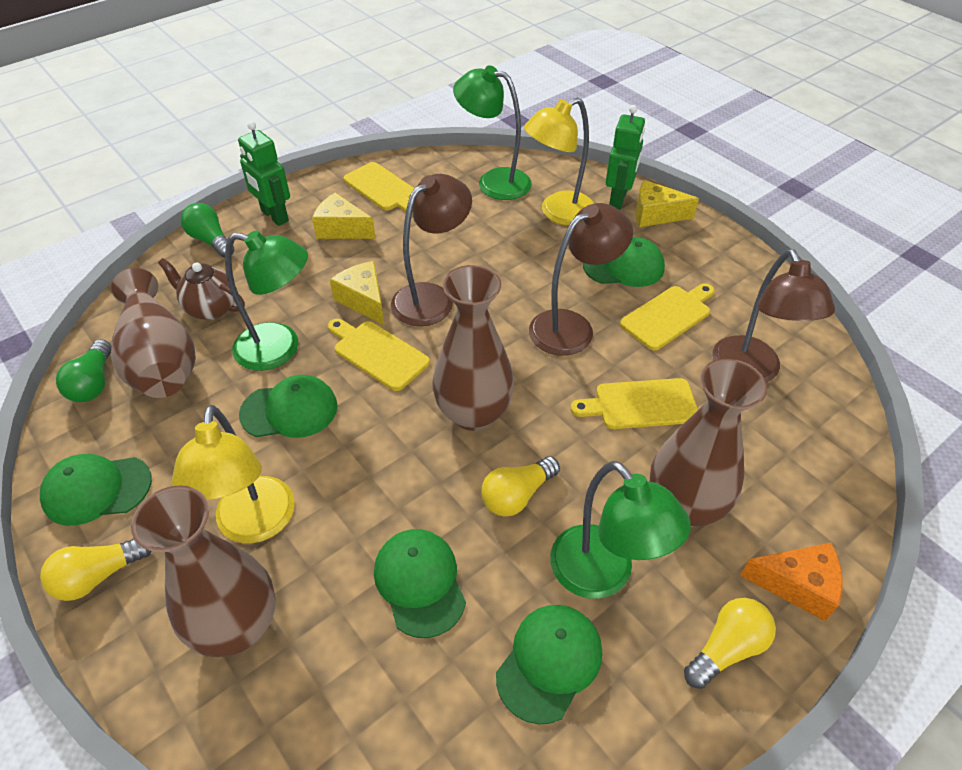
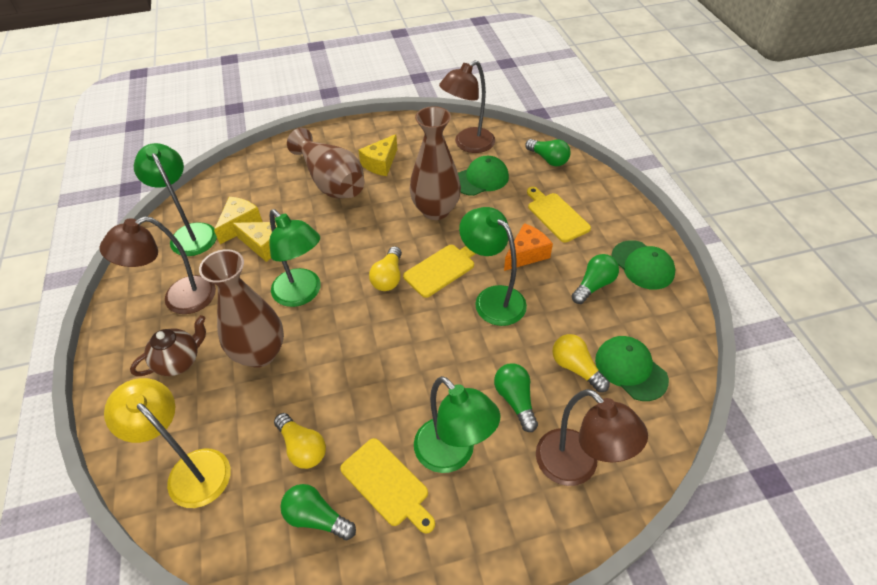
brown vase: 4 -> 3
green cap: 5 -> 3
green lamp: 3 -> 4
green light bulb: 2 -> 4
green robot: 2 -> 0
yellow cutting board: 4 -> 3
yellow lamp: 2 -> 1

